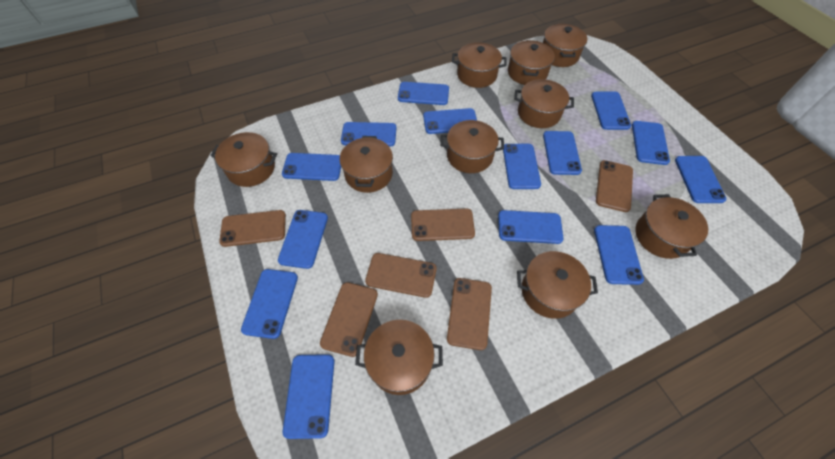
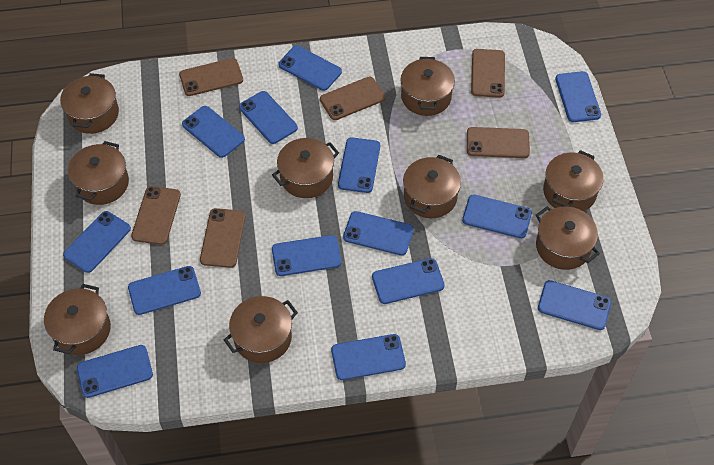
brown pot: 10 -> 9

